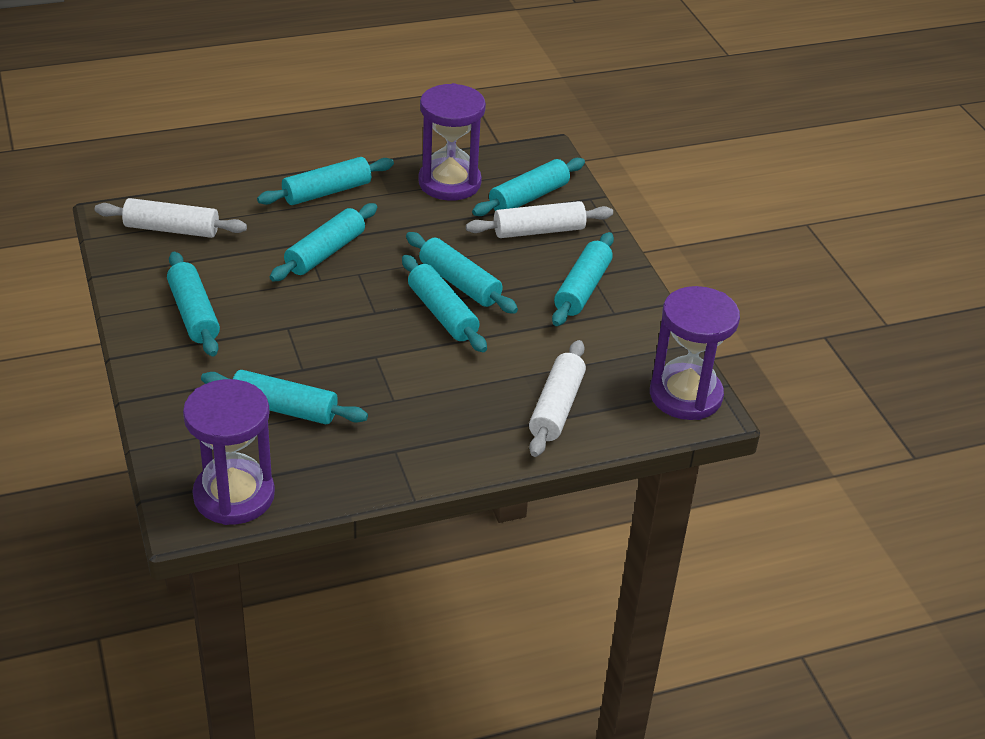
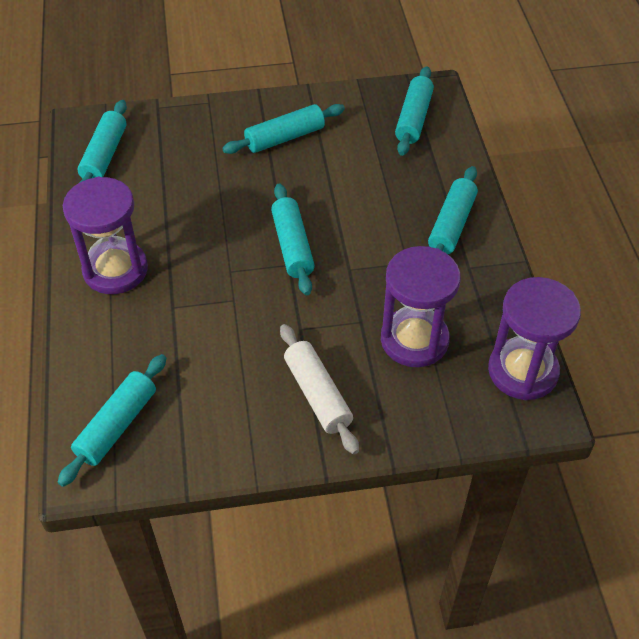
turquoise rolling pin: 8 -> 6
white rolling pin: 3 -> 1

